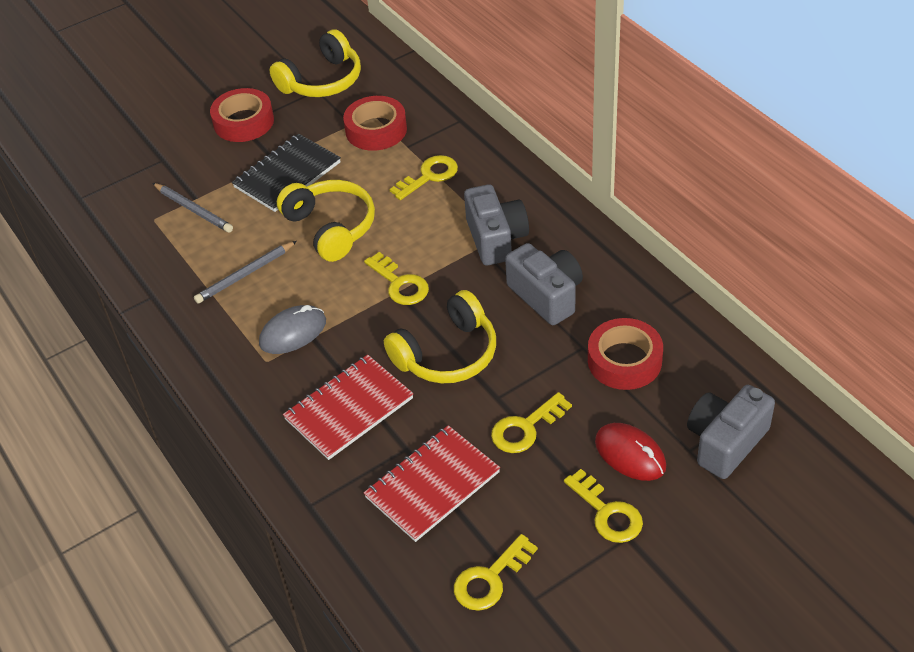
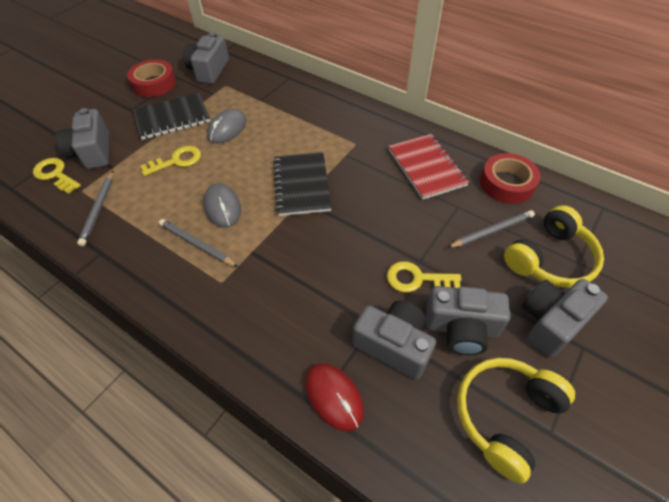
black notebook: 1 -> 2
grey camera: 3 -> 5
grey mouse: 1 -> 2
grey pencil: 2 -> 3
red notebook: 2 -> 1
red tape: 3 -> 2
yellow headphones: 3 -> 2
yellow key: 5 -> 3

